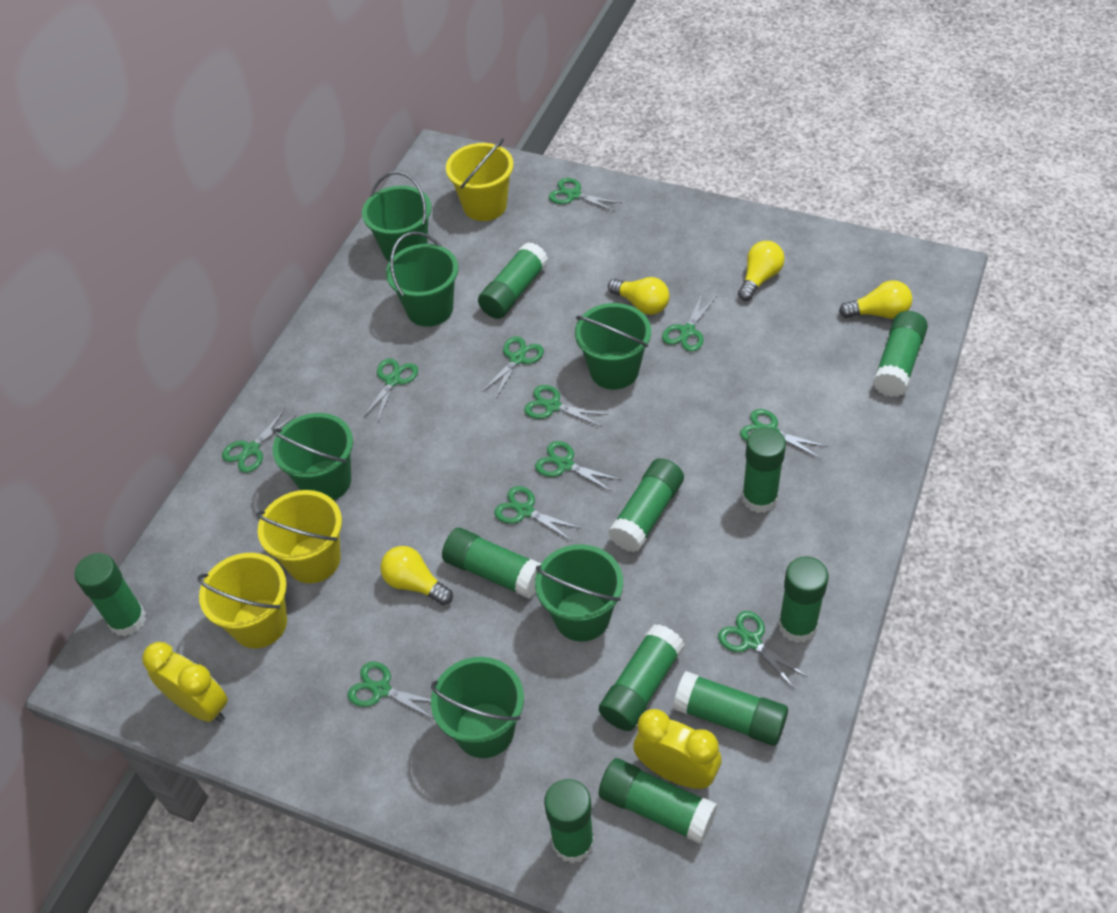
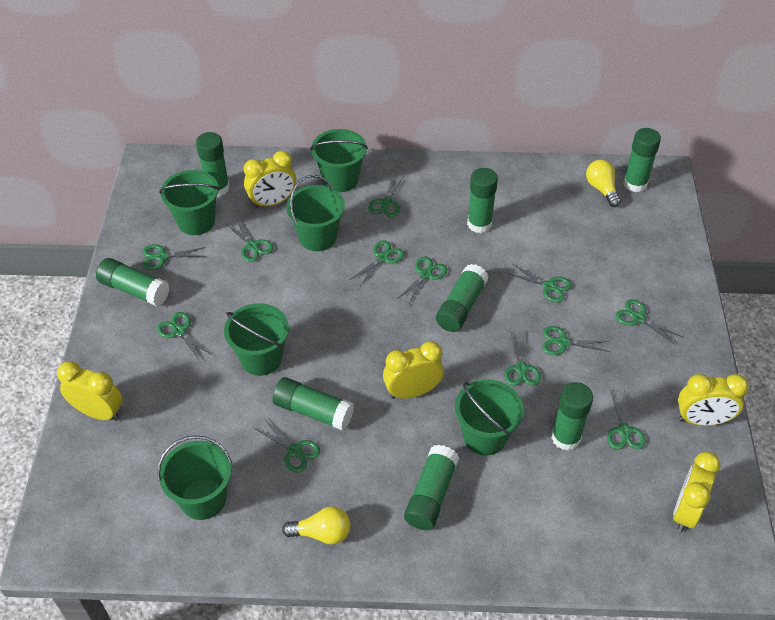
green glue stick: 11 -> 8
green scissors: 11 -> 12
yellow bucket: 3 -> 0
yellow clock: 2 -> 5
yellow light bulb: 4 -> 2

